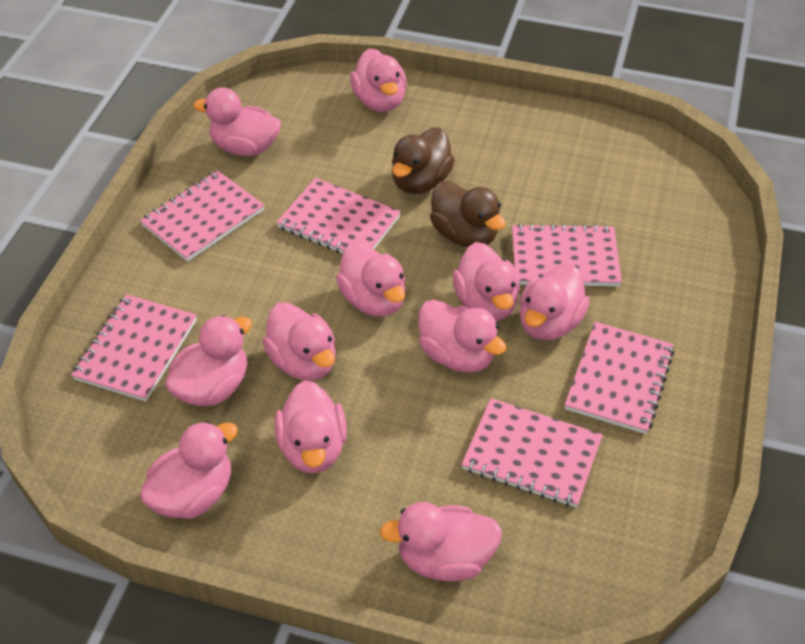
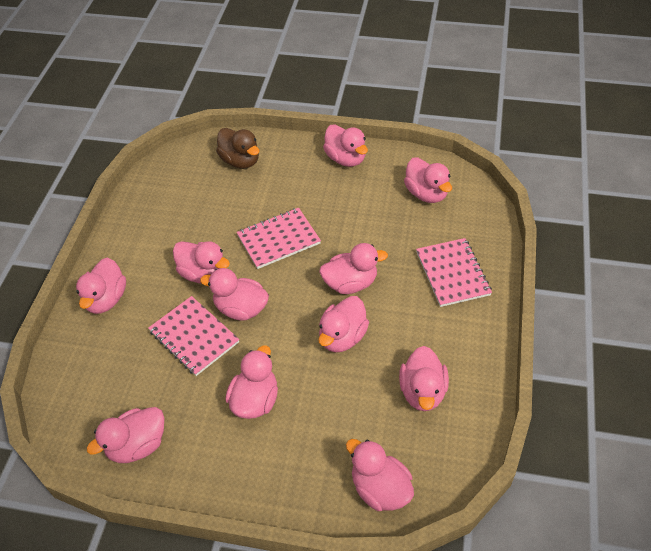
brown duck: 2 -> 1
pink notebook: 6 -> 3

